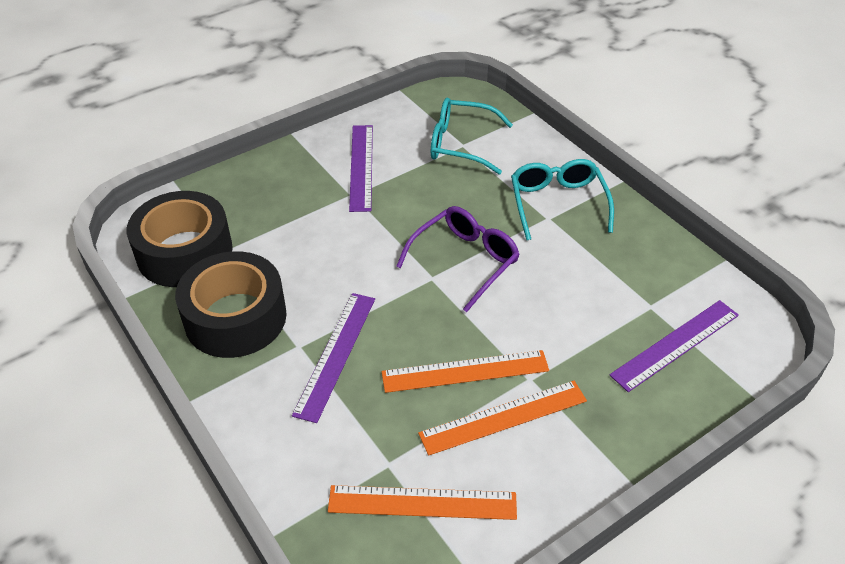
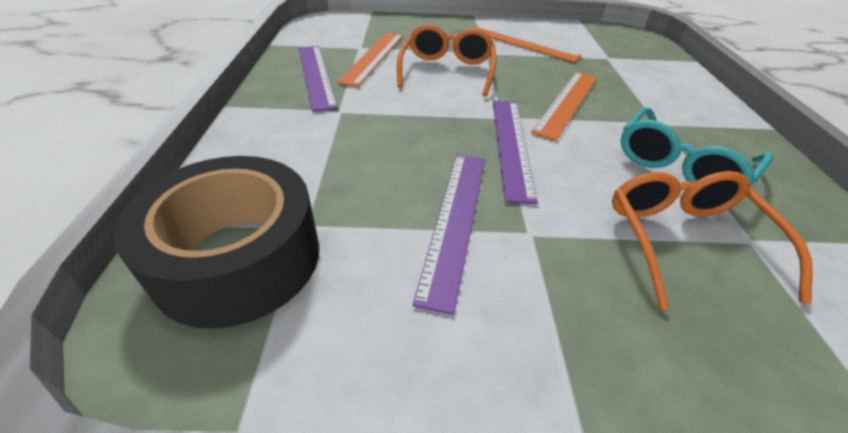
black tape: 2 -> 1
orange glasses: 0 -> 2
purple glasses: 1 -> 0
turquoise glasses: 2 -> 1

